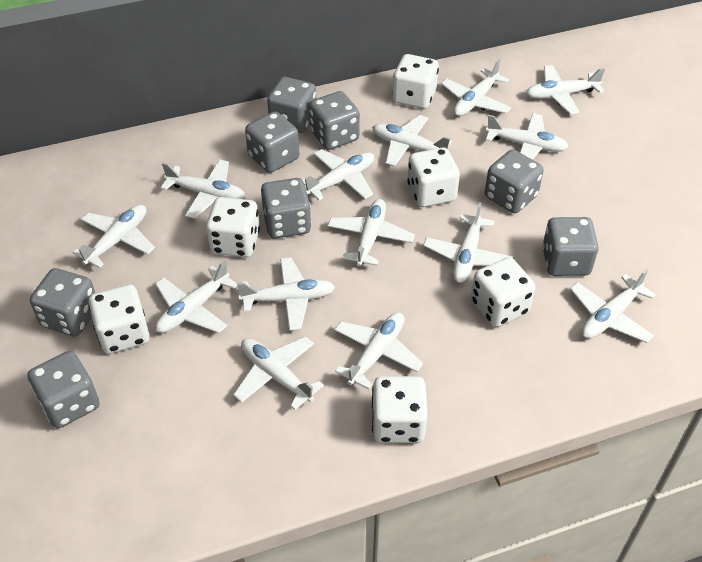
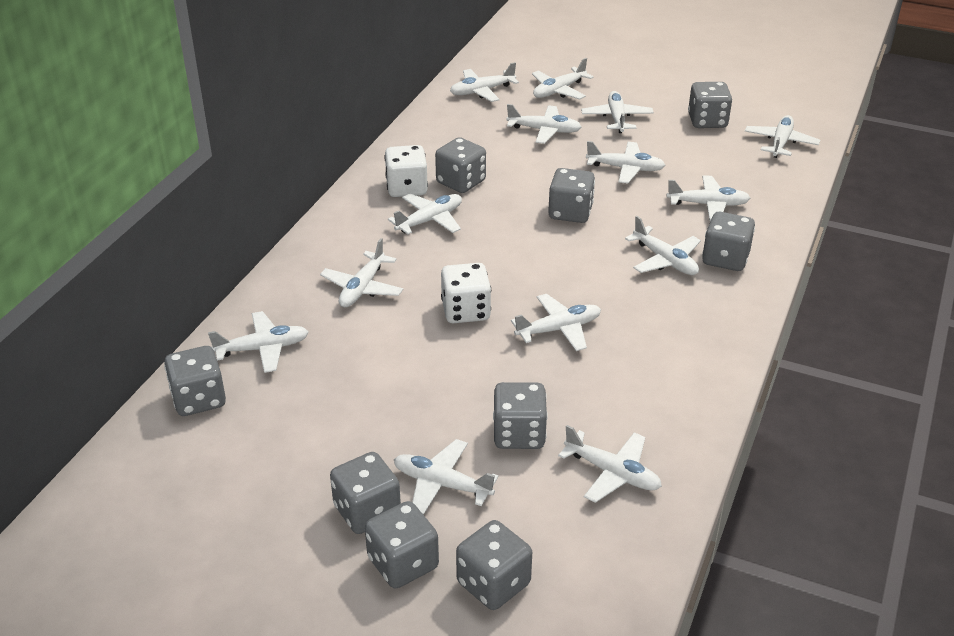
grey dice: 8 -> 9
white dice: 6 -> 2

